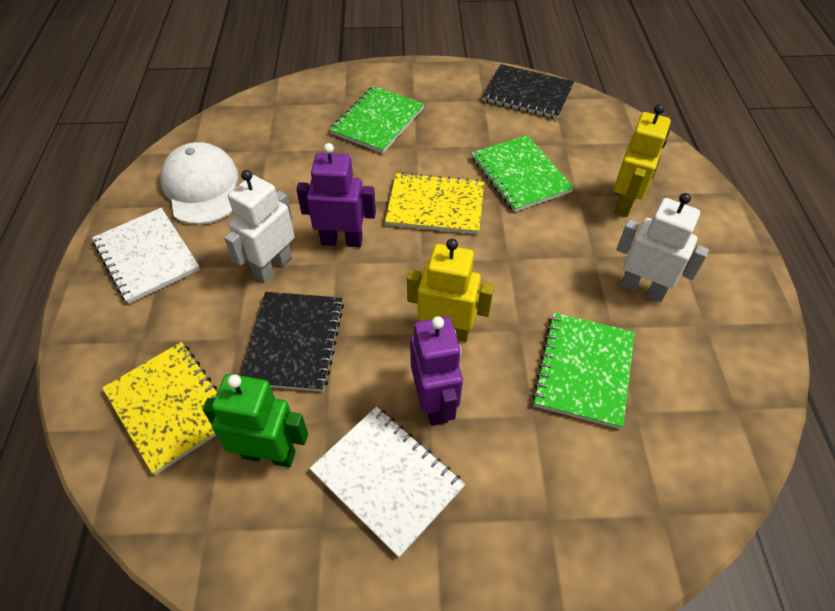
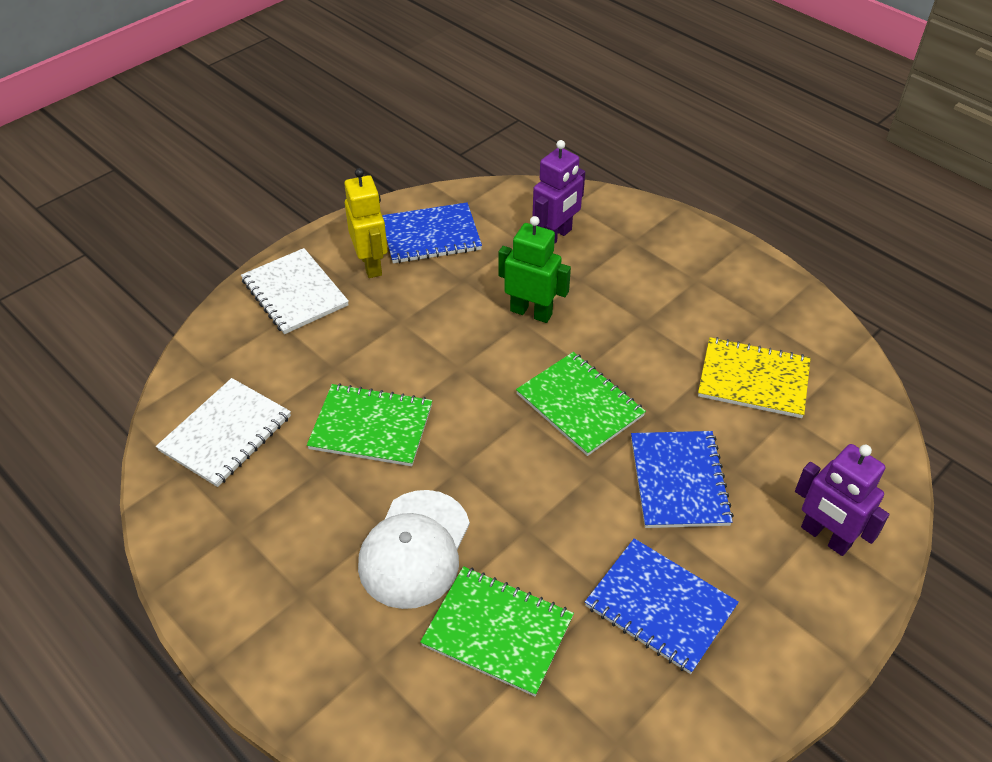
black notebook: 2 -> 0
blue notebook: 0 -> 3
white robot: 2 -> 0
yellow notebook: 2 -> 1
yellow robot: 2 -> 1

